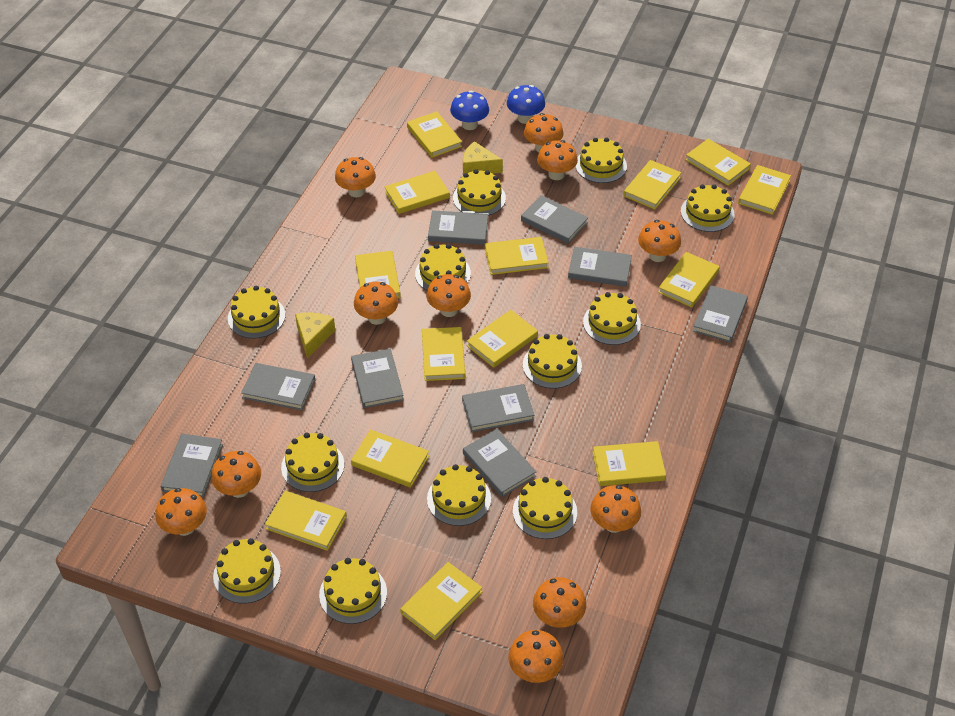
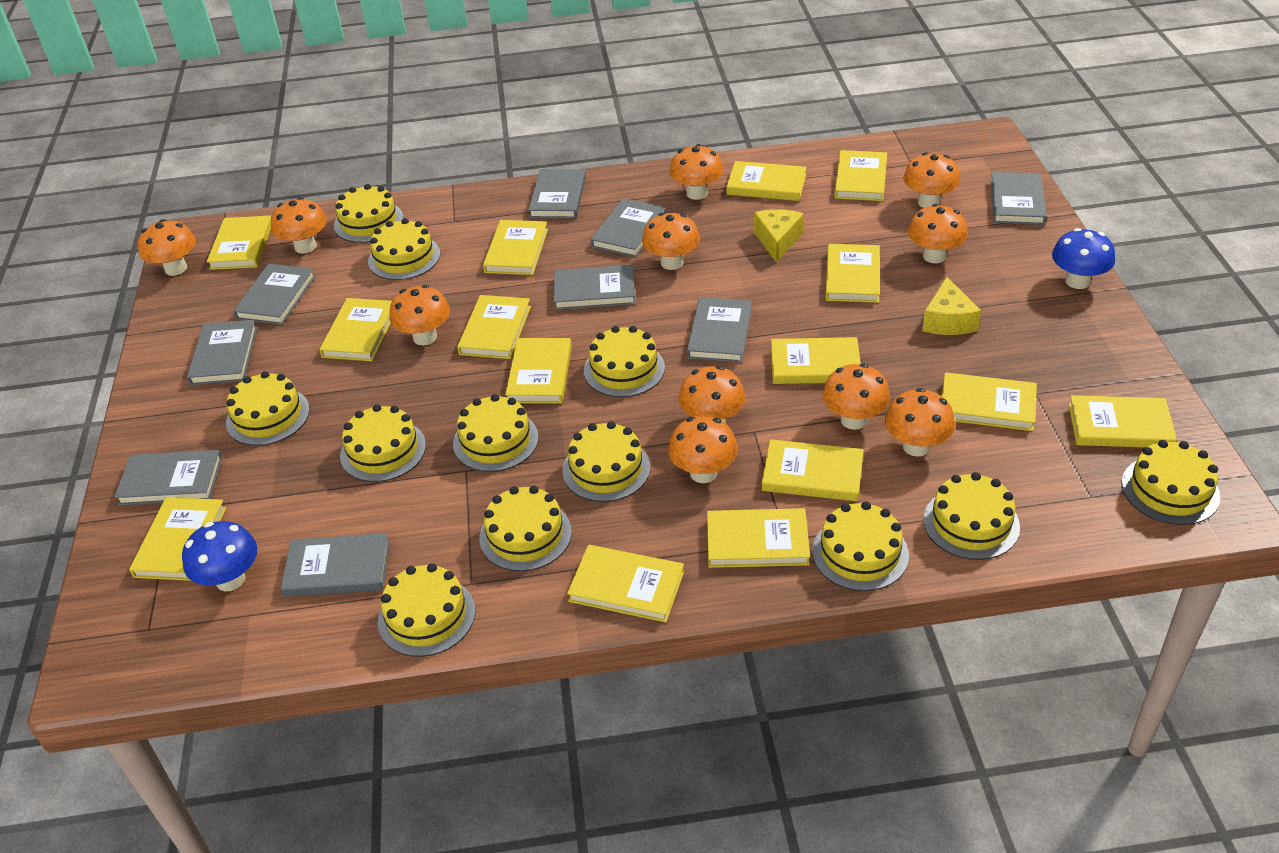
yellow book: 14 -> 15

